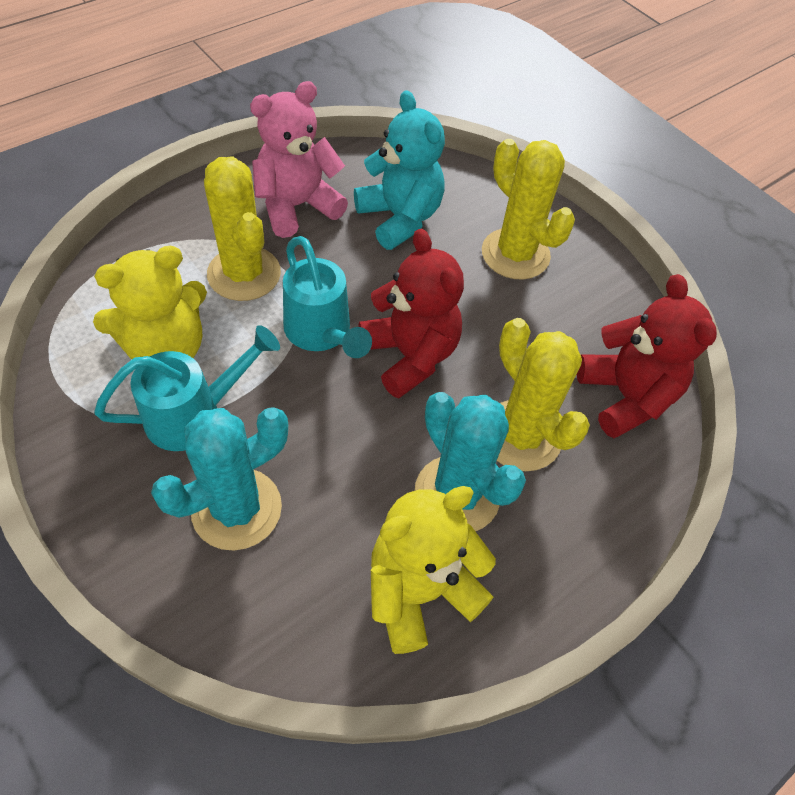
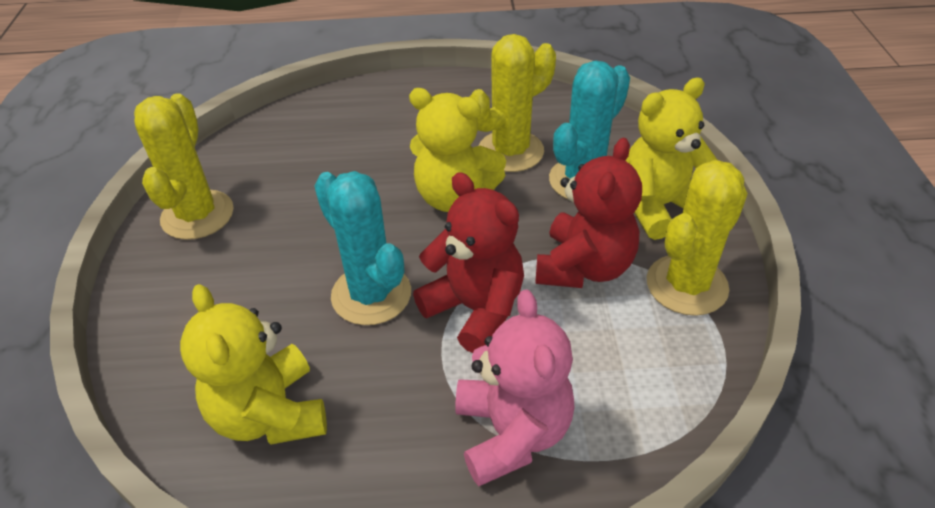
turquoise teddy bear: 1 -> 0
turquoise watering can: 2 -> 0
yellow teddy bear: 2 -> 3

